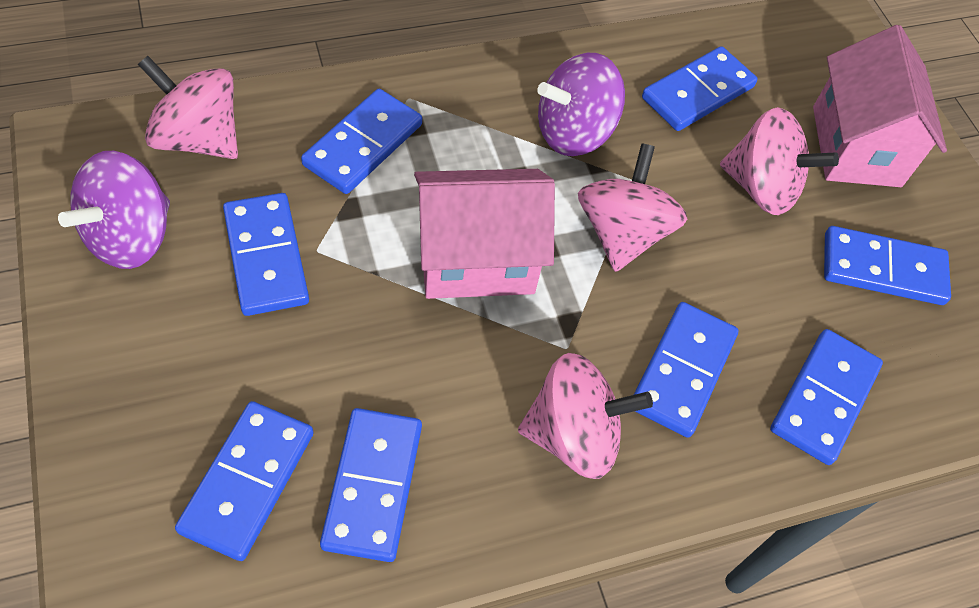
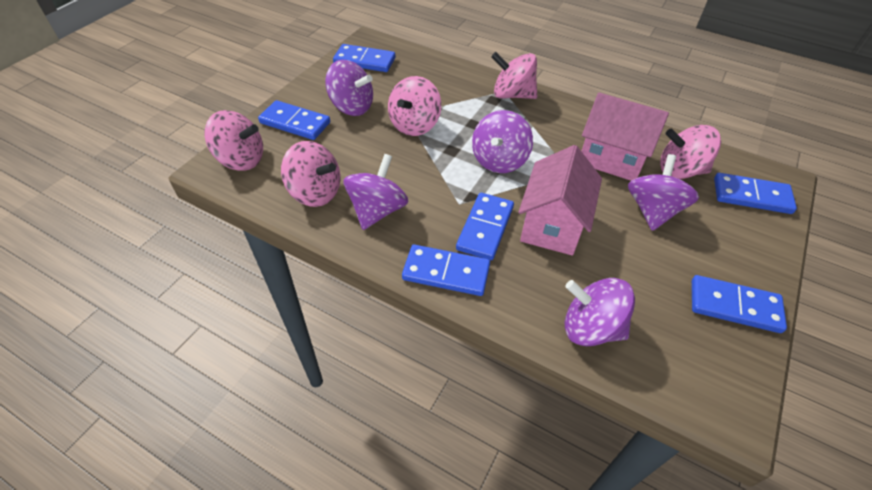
blue domino: 8 -> 6
pink spinning top: 4 -> 5
purple spinning top: 2 -> 5

